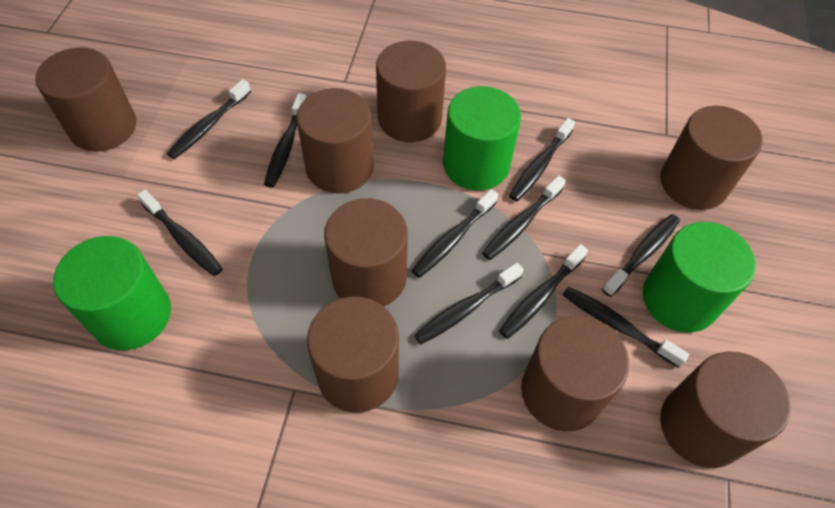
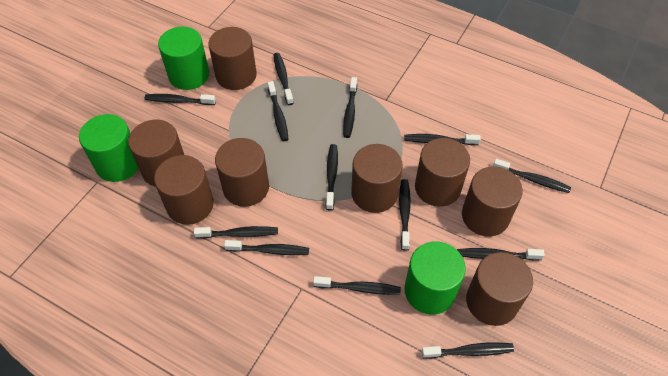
black toothbrush: 10 -> 13

